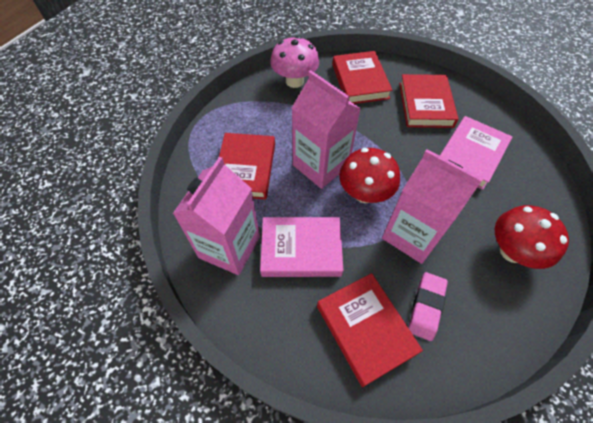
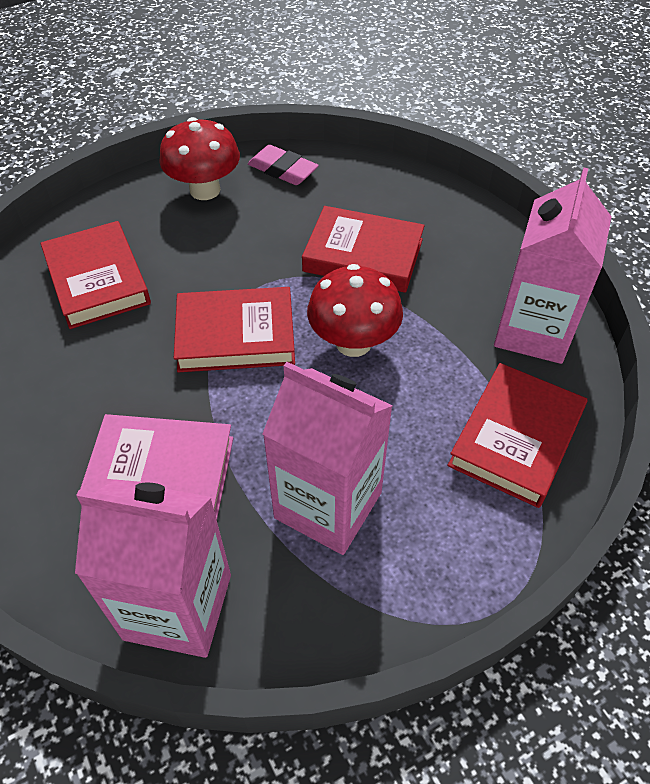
pink book: 2 -> 1
pink mushroom: 1 -> 0

